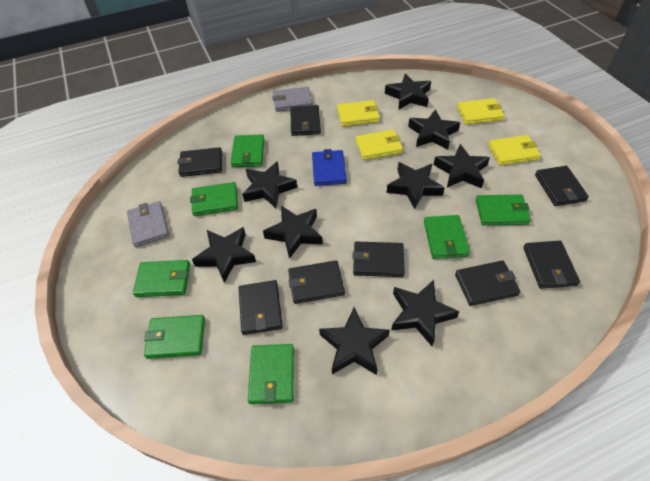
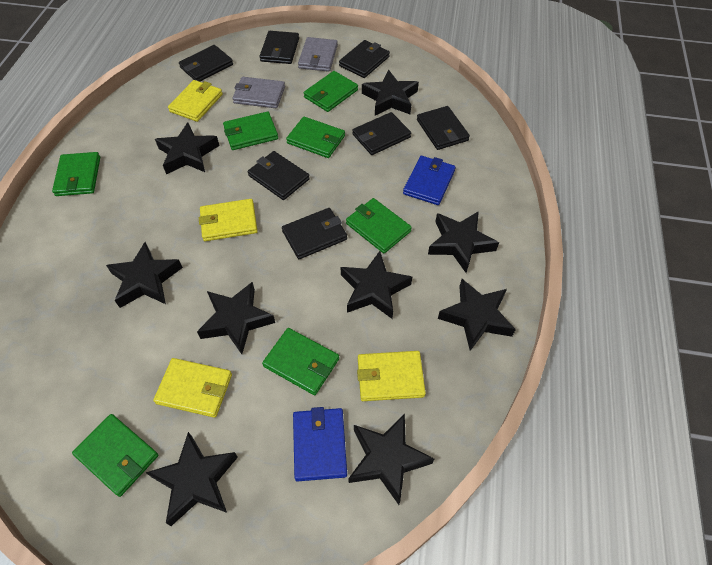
black wallet: 8 -> 7
blue wallet: 1 -> 2

